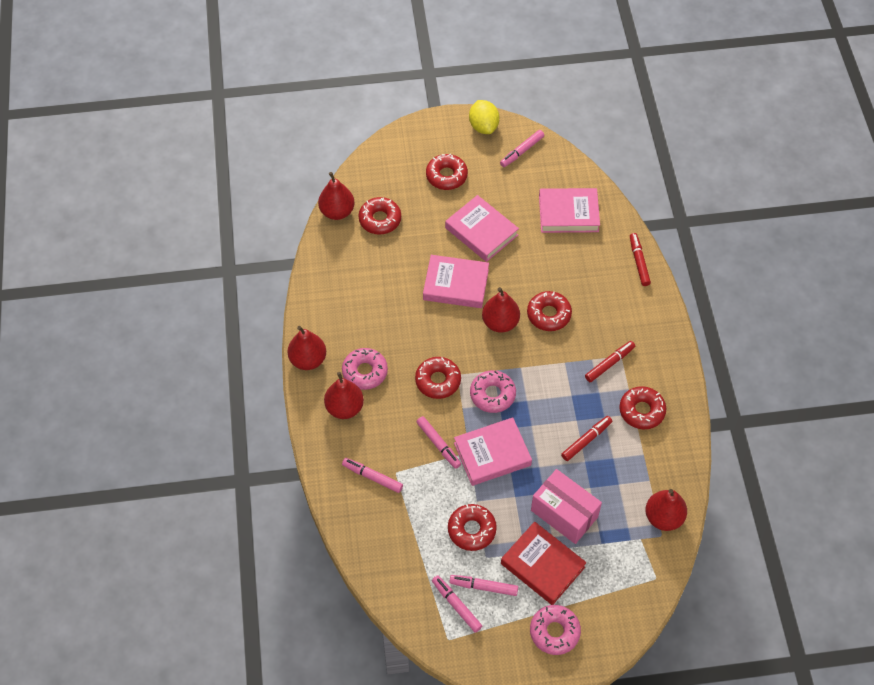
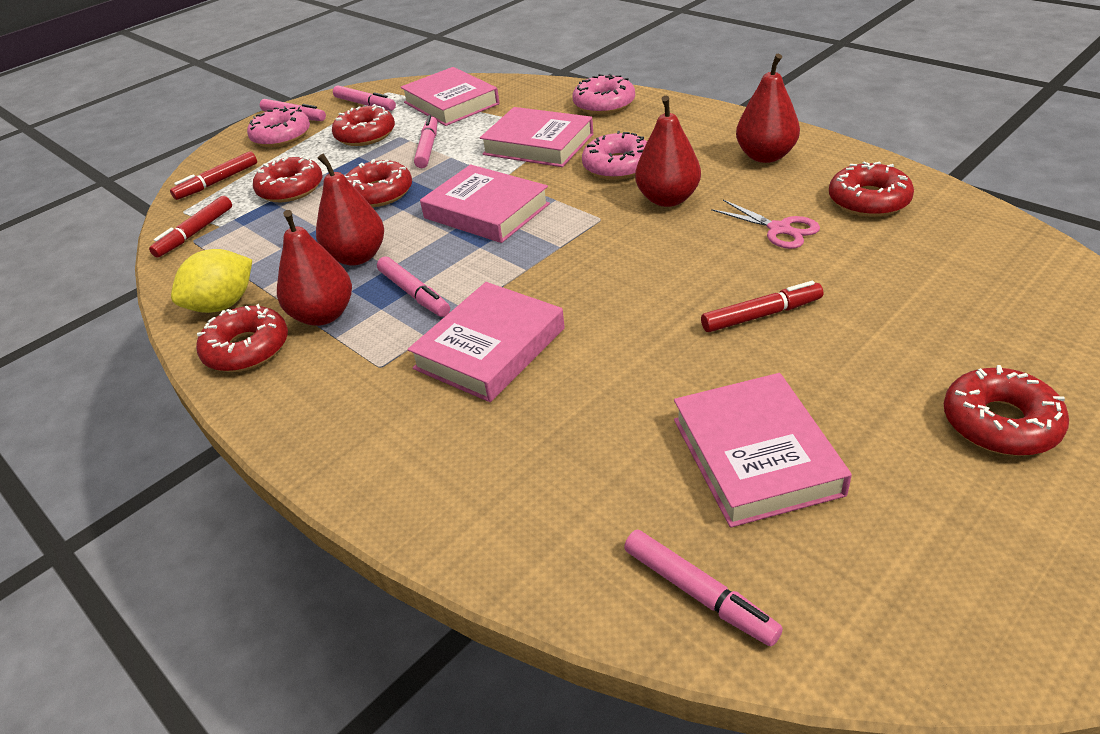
pink book: 4 -> 5
pink box: 1 -> 0
pink scissors: 0 -> 1
red book: 1 -> 0
red pear: 5 -> 4

